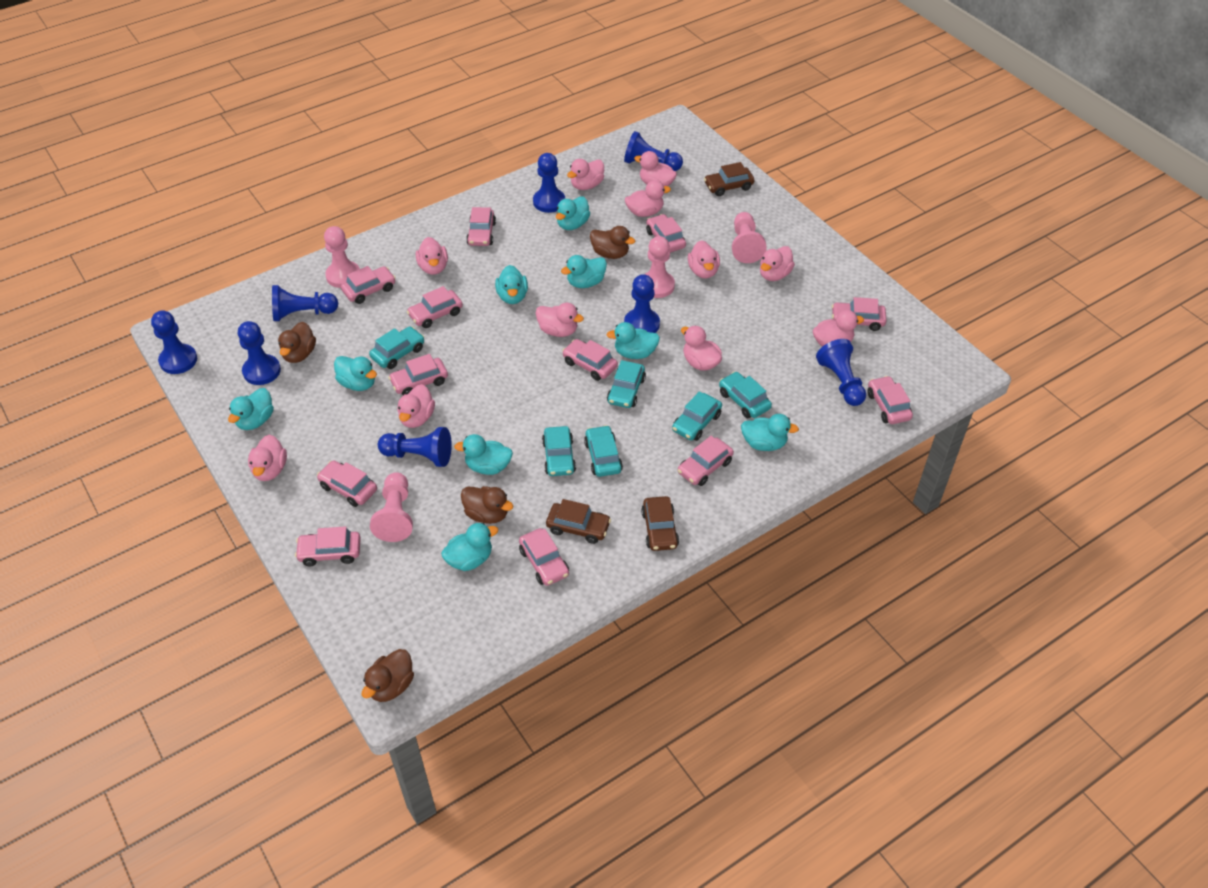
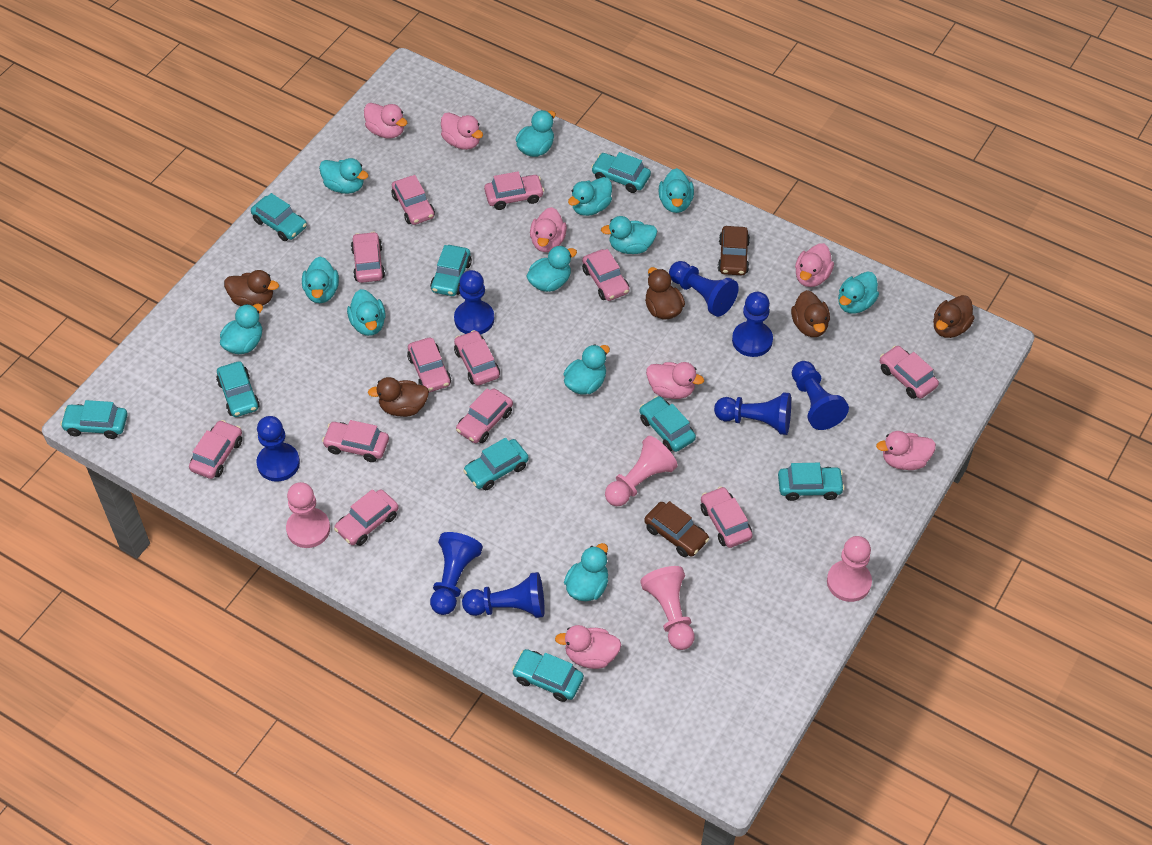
brown car: 3 -> 2
brown duck: 4 -> 5
pink duck: 11 -> 7
turquoise car: 6 -> 9
turquoise duck: 9 -> 12

